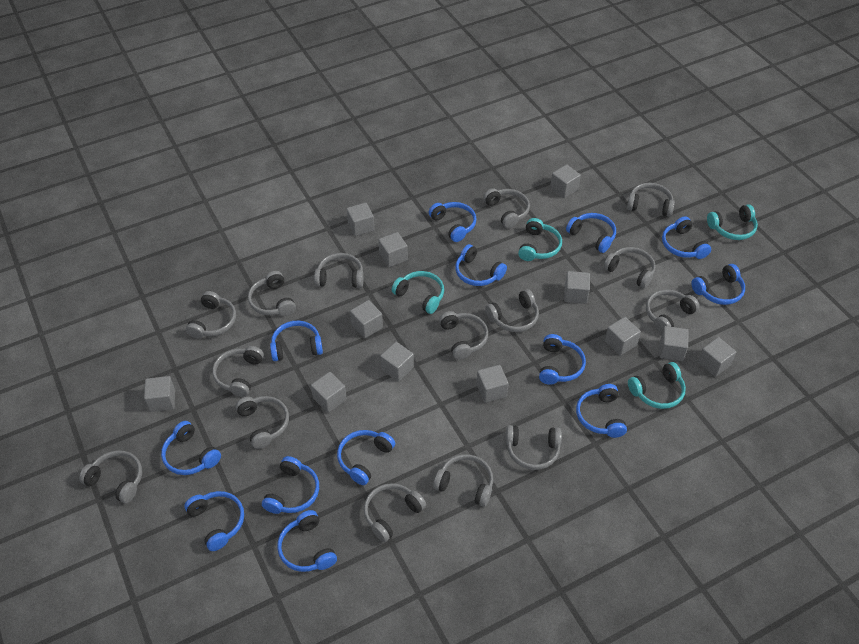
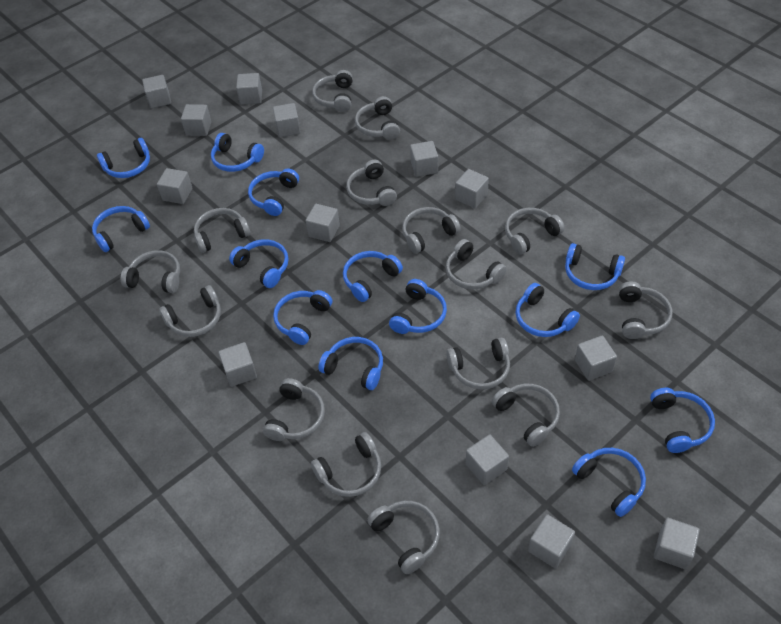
grey cube: 12 -> 13
turquoise headphones: 4 -> 0

